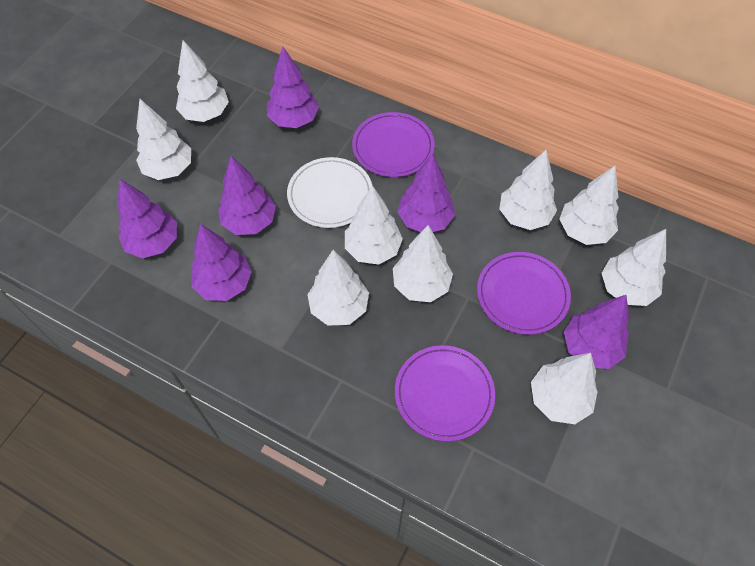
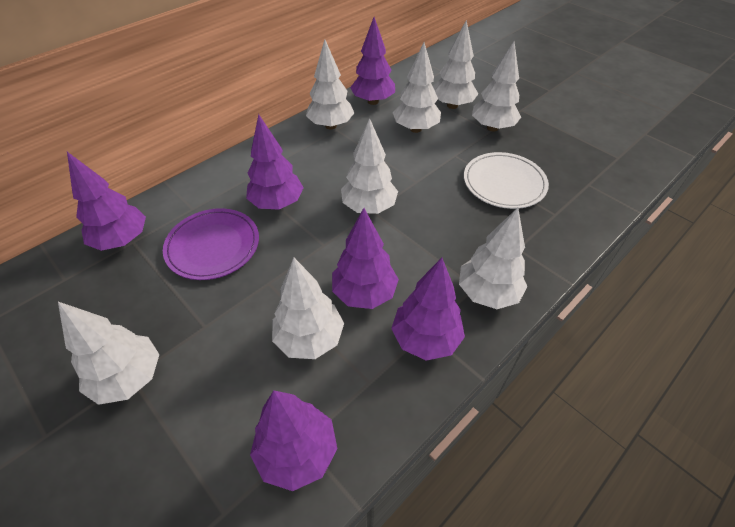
purple plate: 3 -> 1
white tree: 9 -> 8

